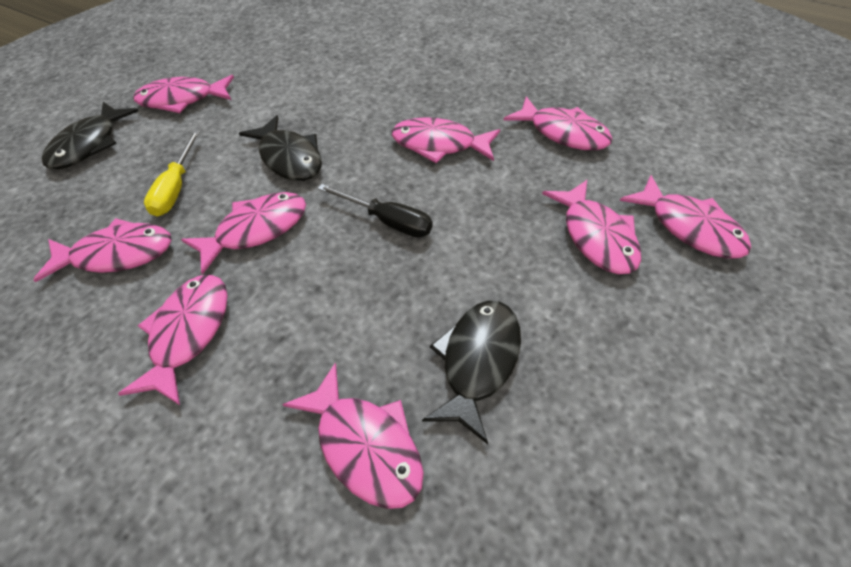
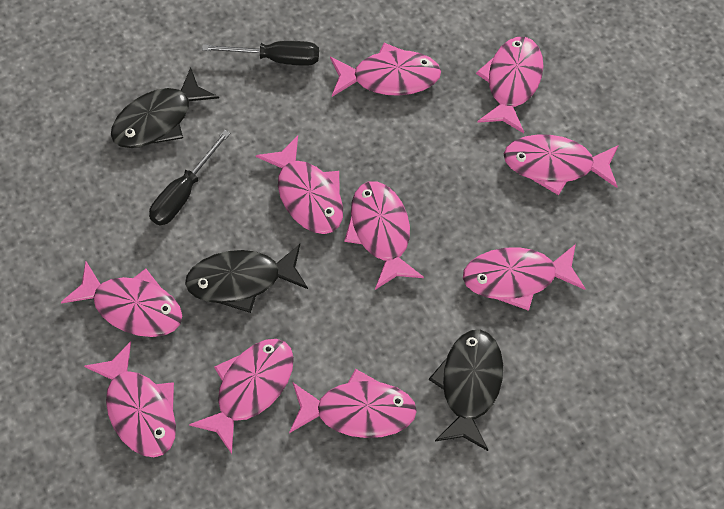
black screwdriver: 1 -> 2
pink fish: 9 -> 10
yellow screwdriver: 1 -> 0

